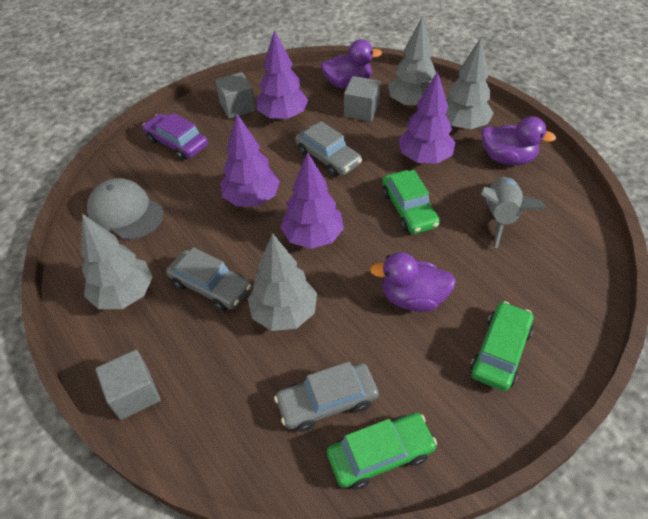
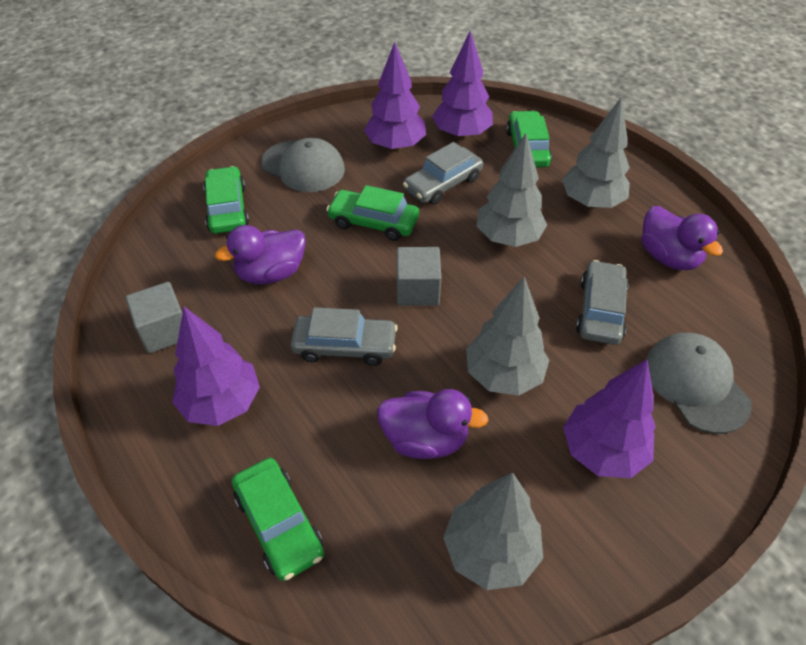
green car: 3 -> 4
grey cap: 1 -> 2
grey cube: 3 -> 2
grey rocket: 1 -> 0
purple car: 1 -> 0

